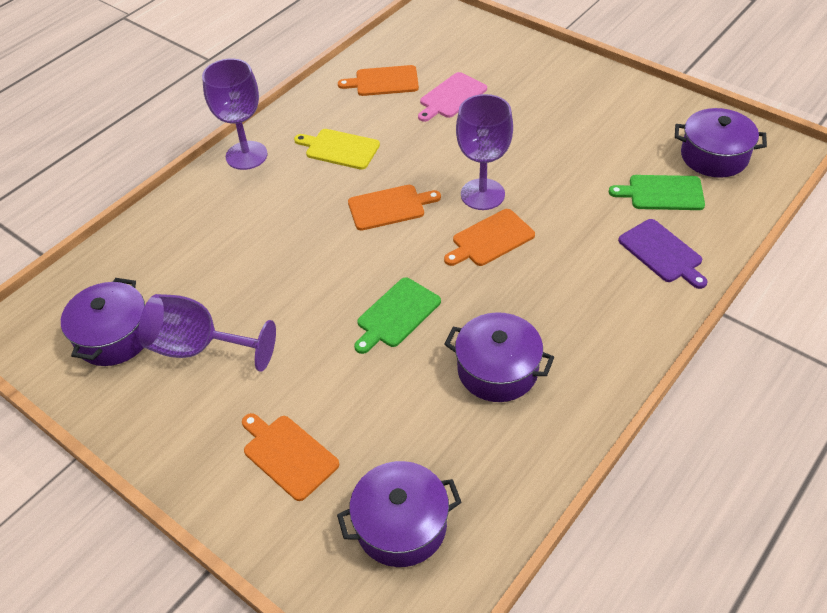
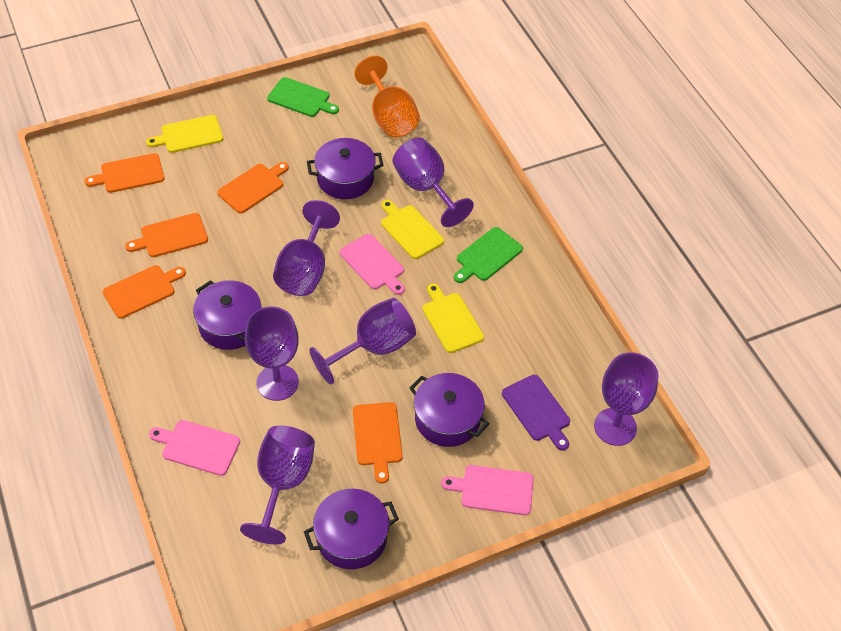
orange cutting board: 4 -> 5
orange goblet: 0 -> 1
pink cutting board: 1 -> 3
purple goblet: 3 -> 6
yellow cutting board: 1 -> 3

